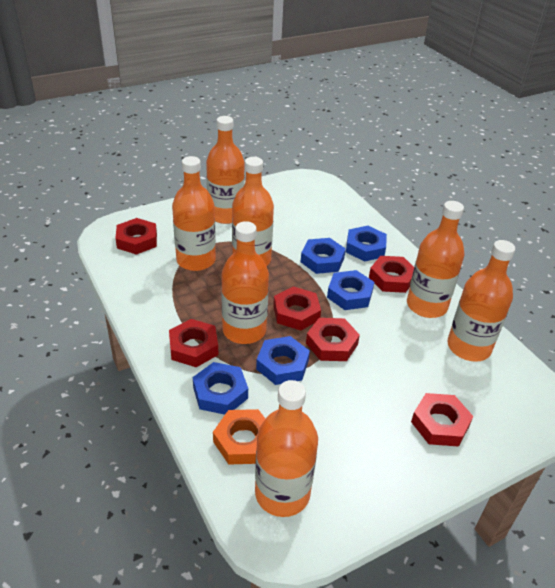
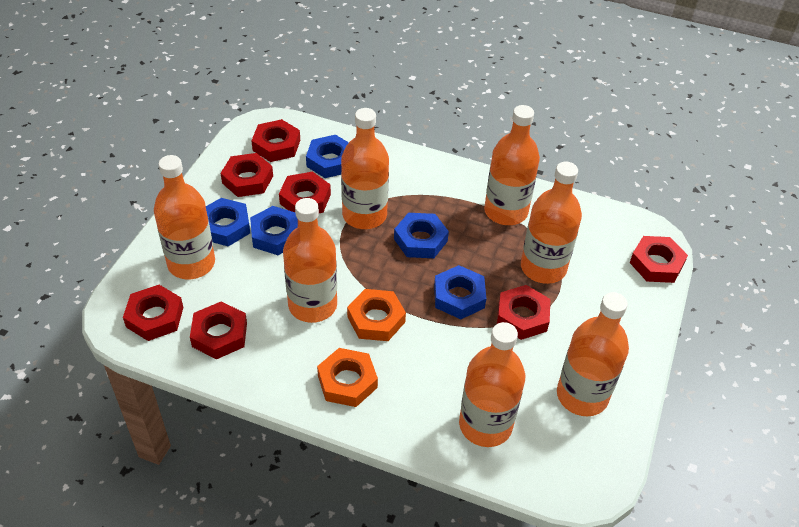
orange nut: 1 -> 2
red nut: 6 -> 7

